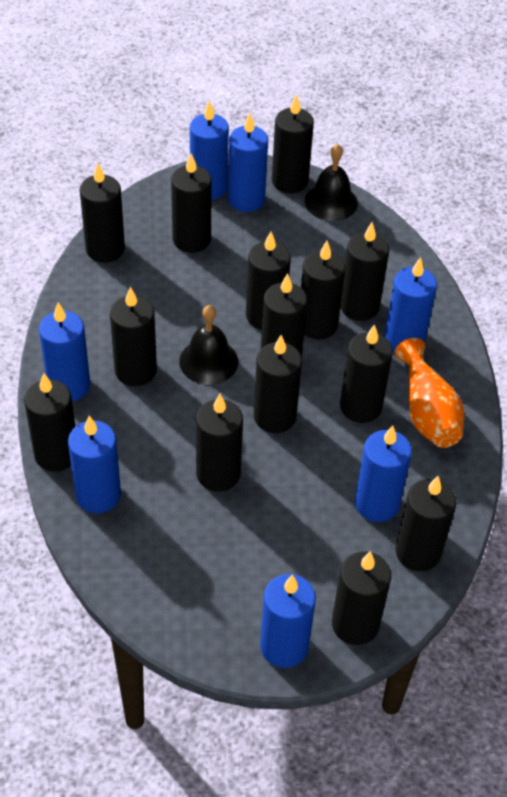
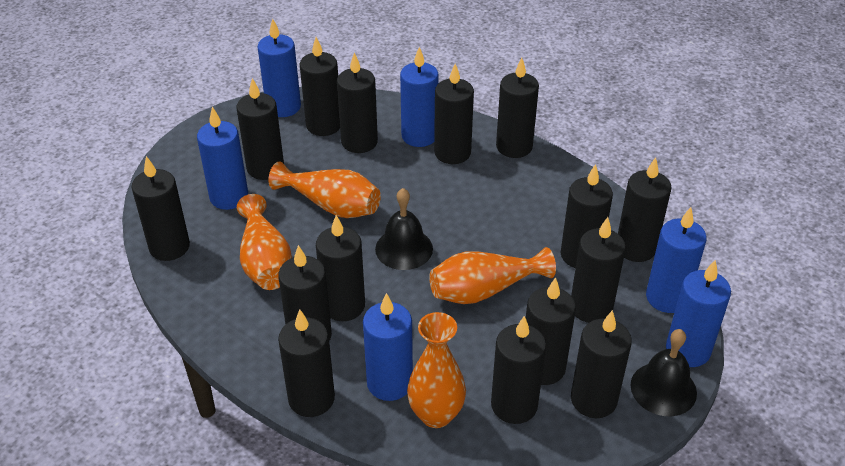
black candle: 14 -> 15
blue candle: 7 -> 6
orange vase: 1 -> 4

